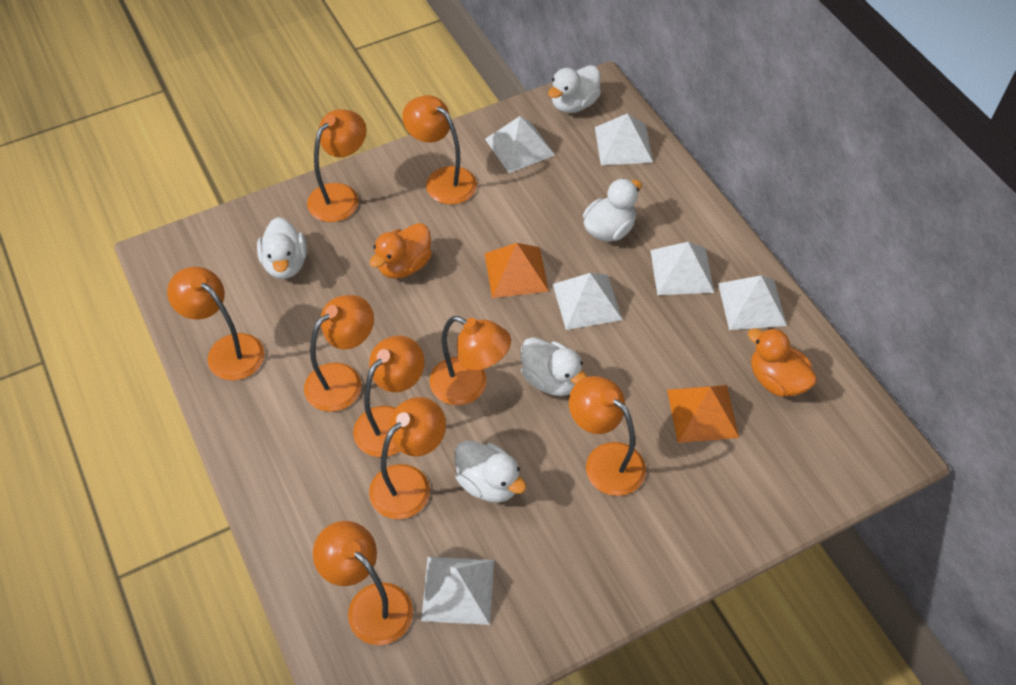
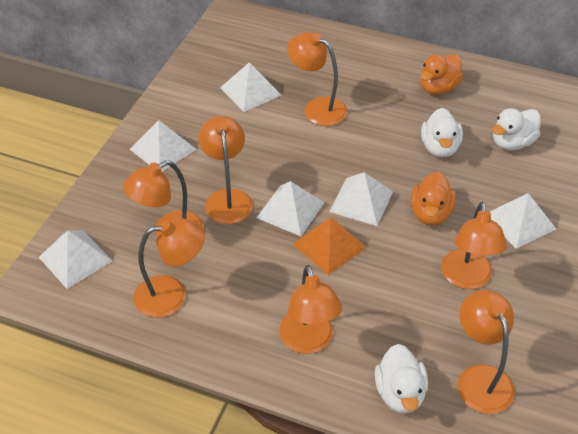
orange lamp: 9 -> 7
orange pyramid: 2 -> 1
white duck: 5 -> 3

